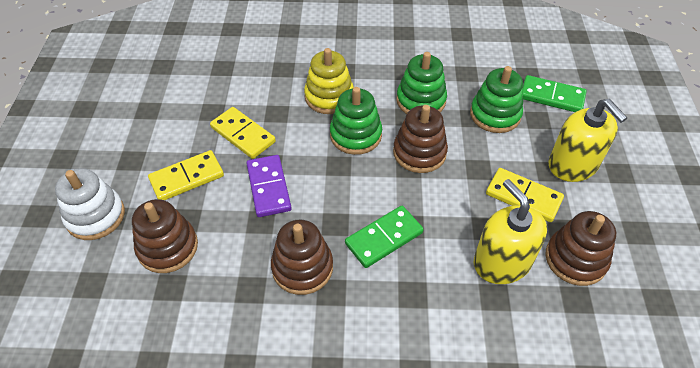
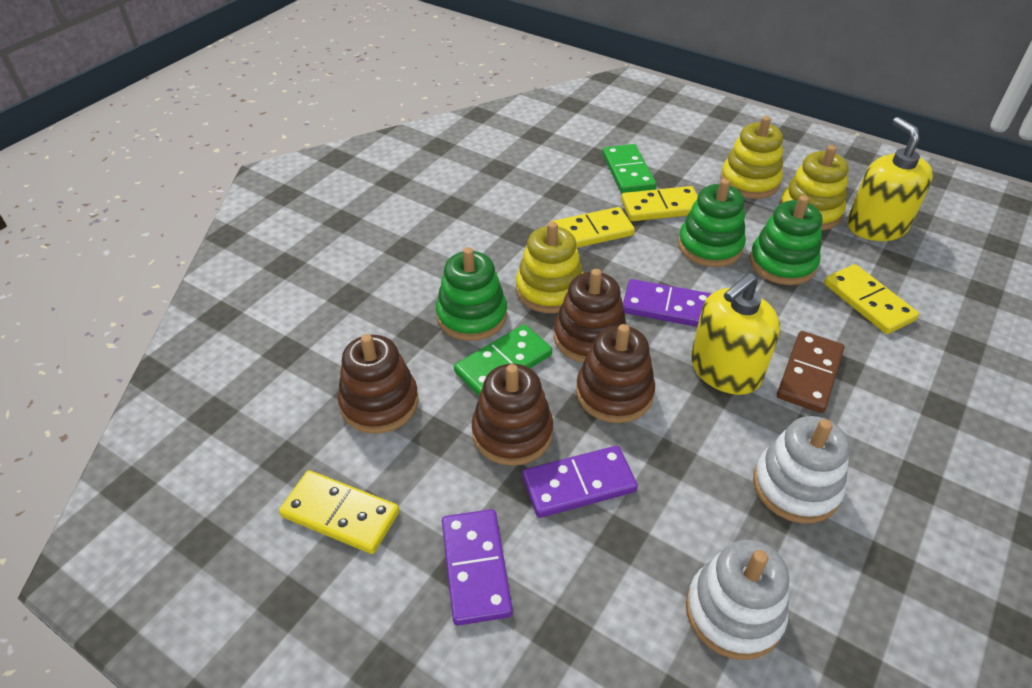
brown domino: 0 -> 1
purple domino: 1 -> 3
white stacking toy: 1 -> 2
yellow domino: 3 -> 4
yellow stacking toy: 1 -> 3

